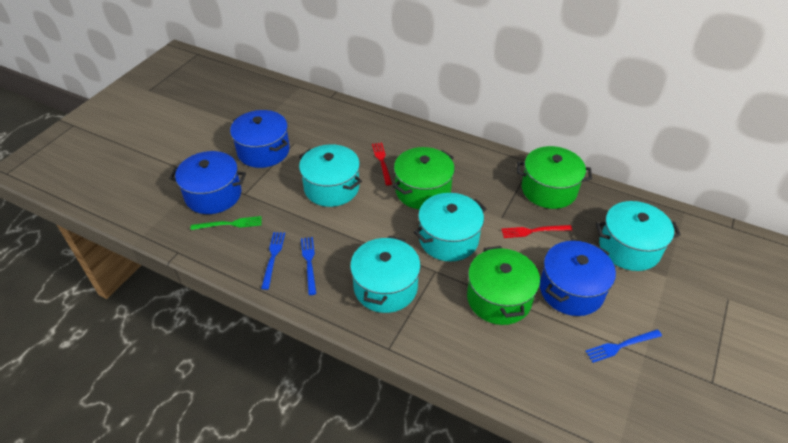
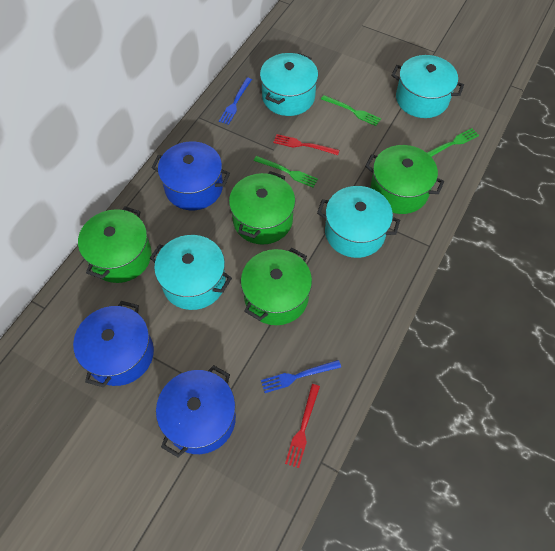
blue fork: 3 -> 2
green fork: 1 -> 3
green pot: 3 -> 4

